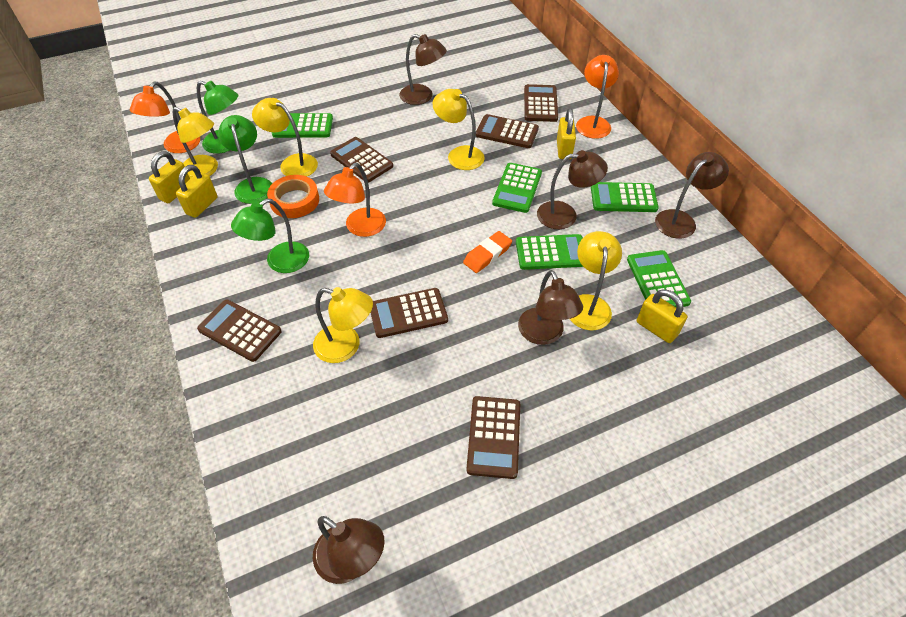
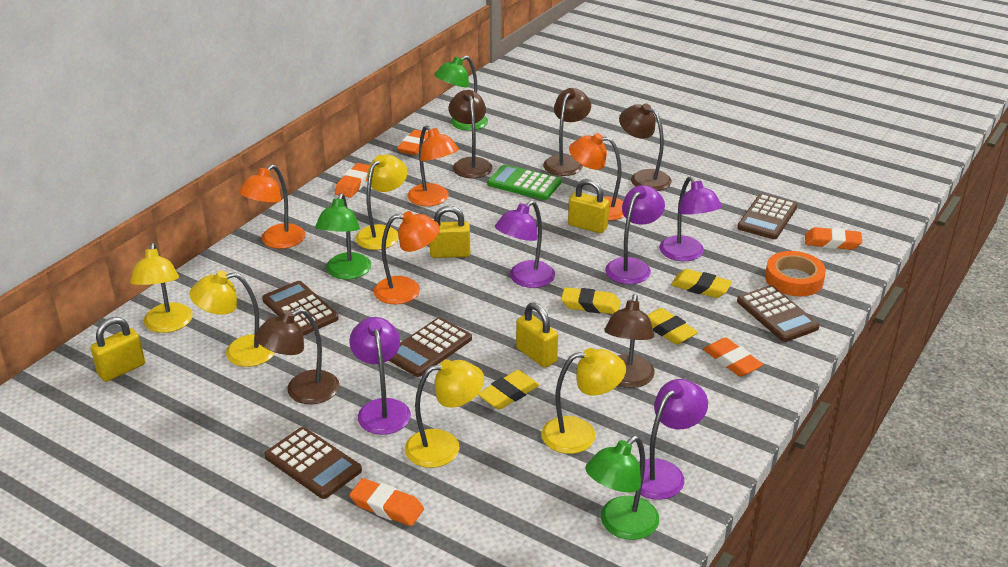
brown calculator: 6 -> 5
green calculator: 5 -> 1
orange eraser: 1 -> 5
orange lamp: 3 -> 4
purple lamp: 0 -> 5
yellow eraser: 0 -> 4

